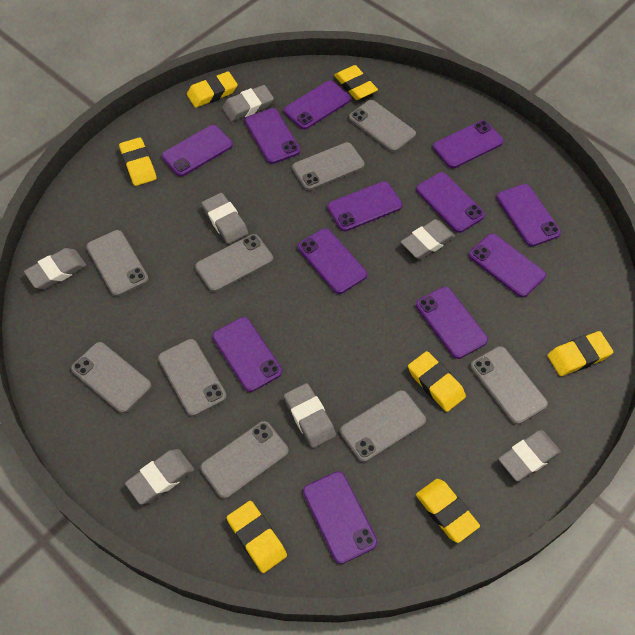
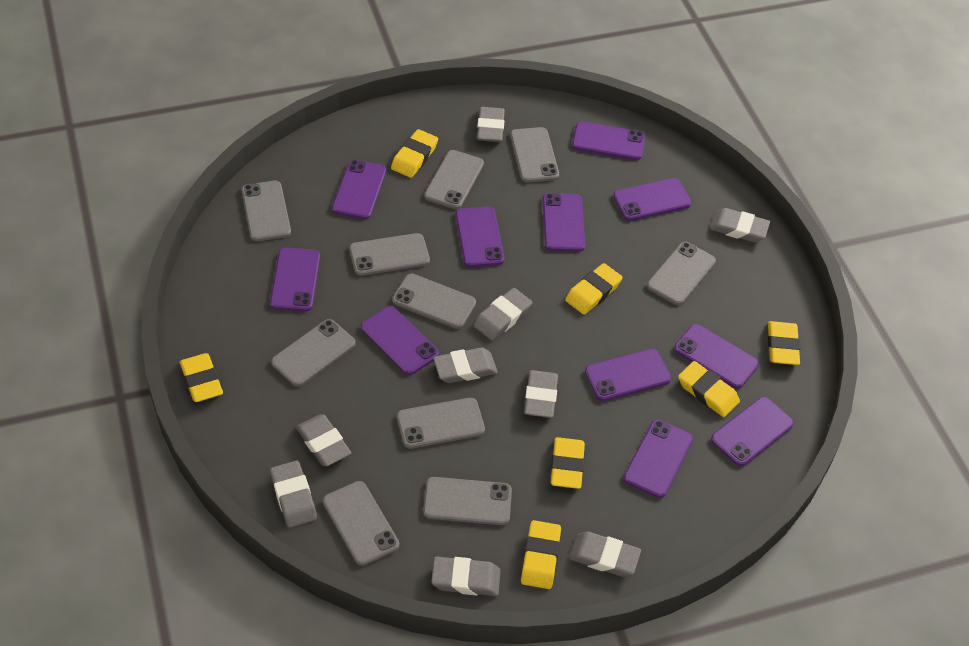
grey eraser: 7 -> 9
grey phone: 9 -> 10
purple phone: 12 -> 11

